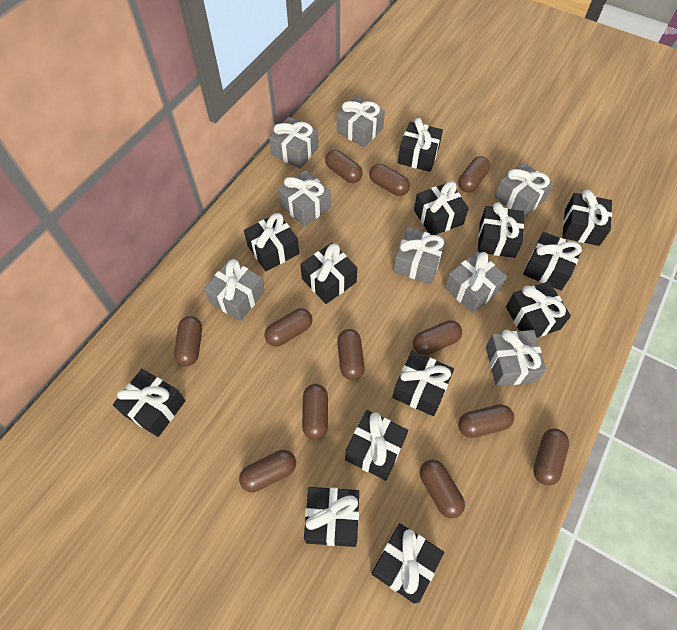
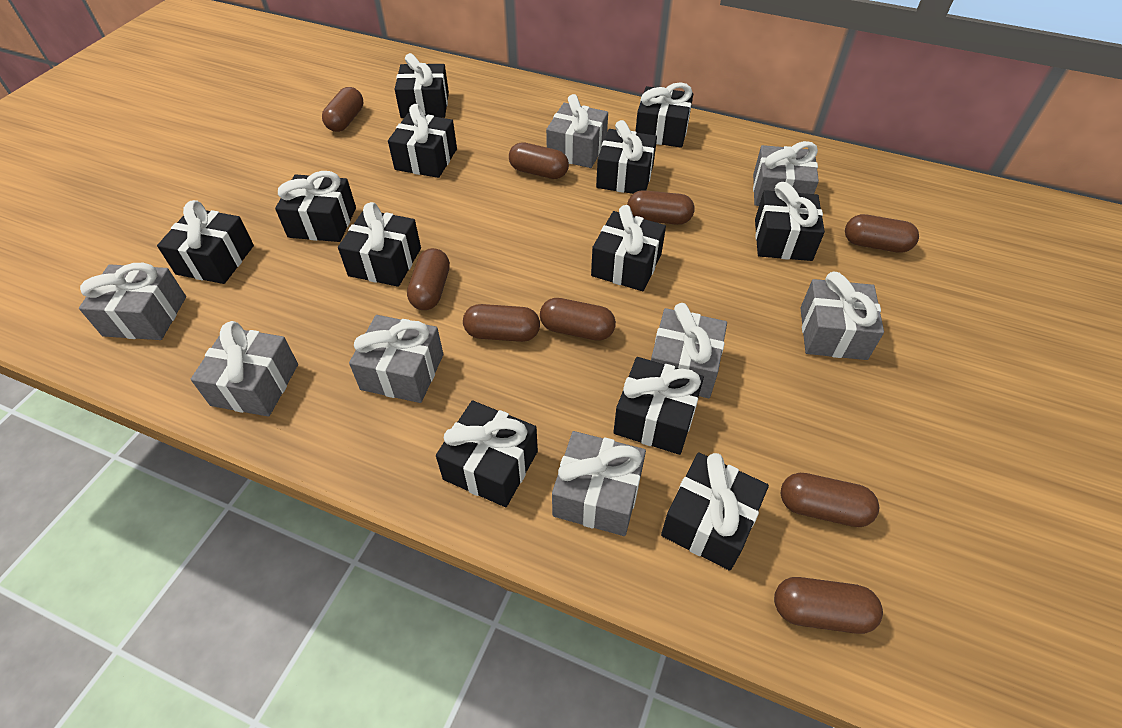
black gift: 13 -> 12
brown capsule: 12 -> 9

